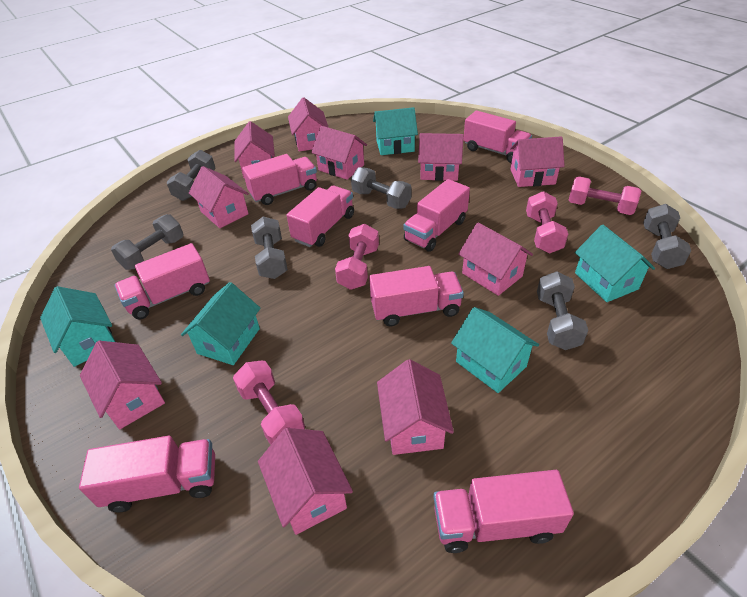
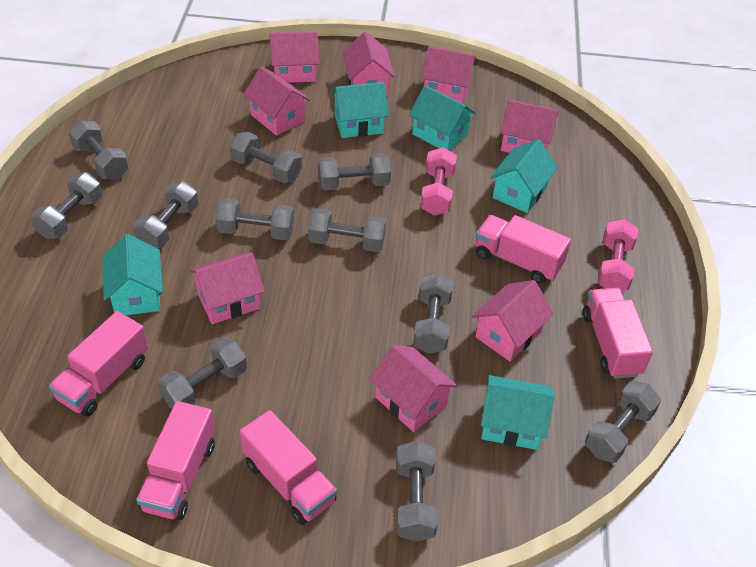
grey dumbbell: 6 -> 11
pink dumbbell: 4 -> 2
pink house: 10 -> 8
pink truck: 8 -> 5

